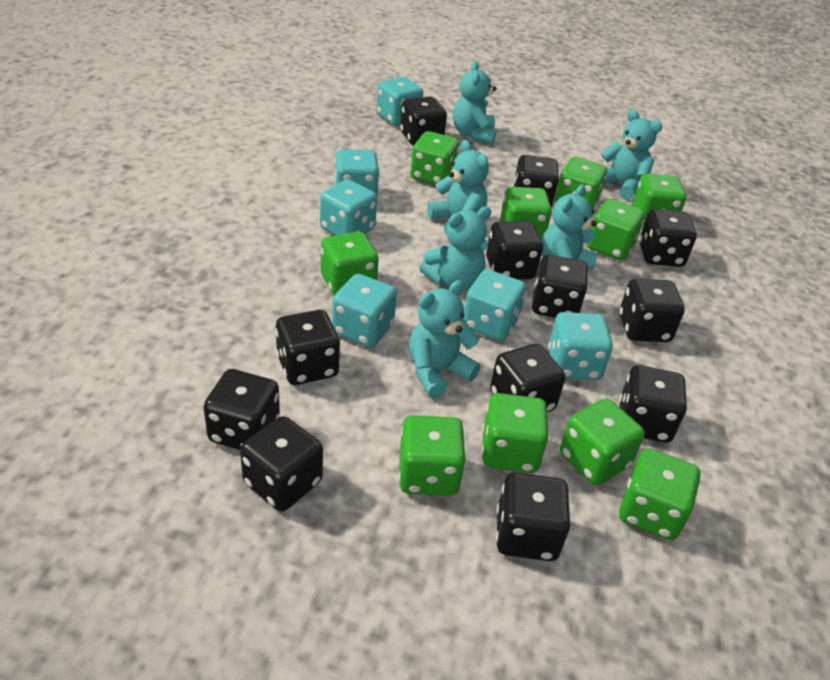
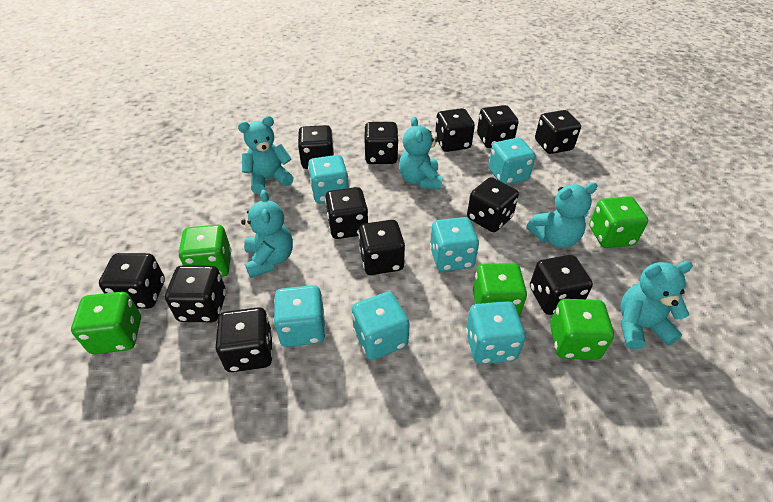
green dice: 10 -> 5
turquoise teddy bear: 6 -> 5

